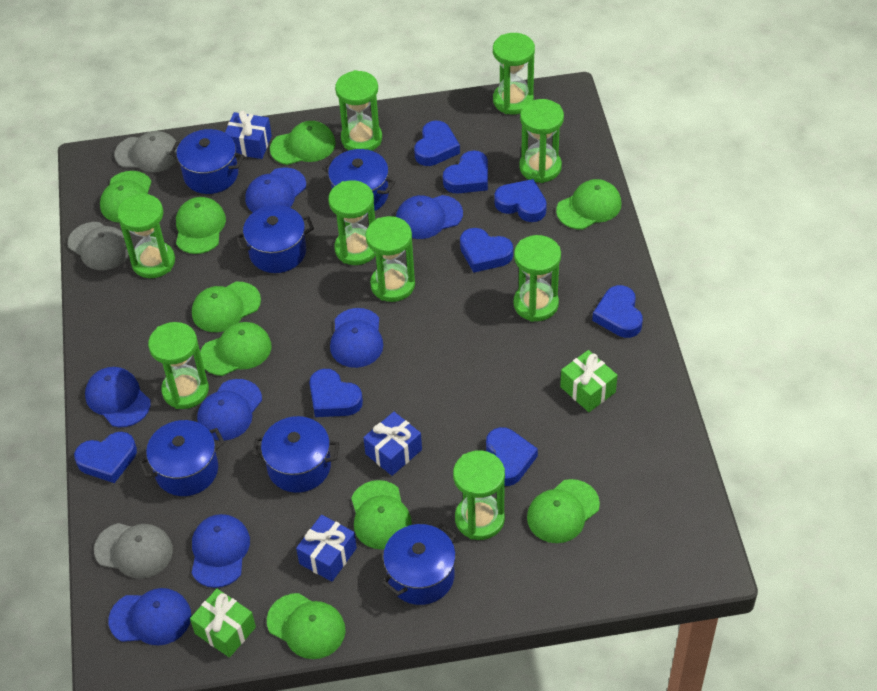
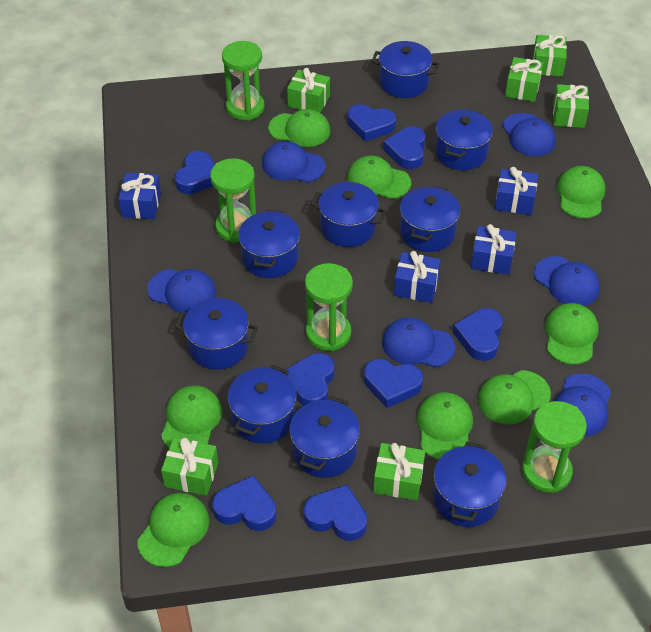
blue cap: 7 -> 6
blue gift: 3 -> 4
blue pot: 6 -> 9
green cap: 9 -> 8
green gift: 2 -> 6
green hourglass: 9 -> 4
grey cap: 3 -> 0

